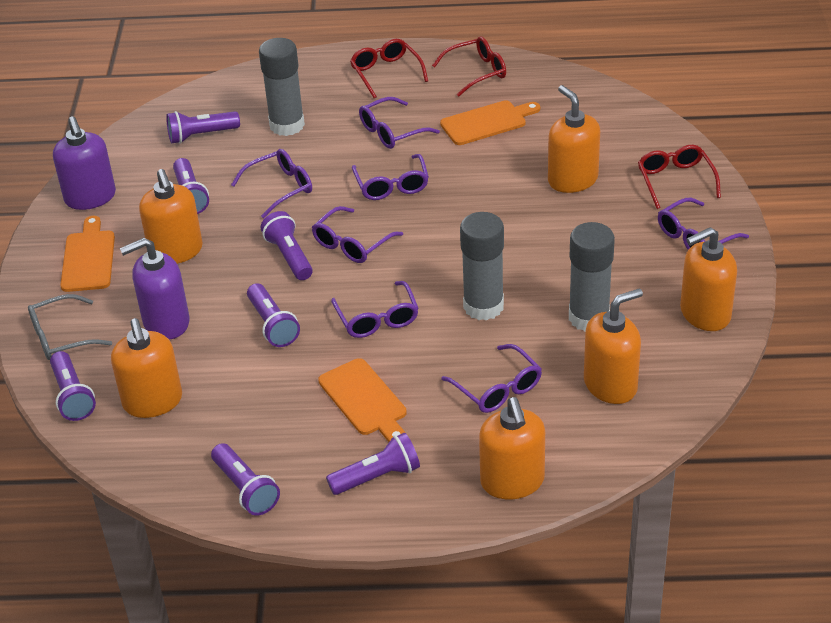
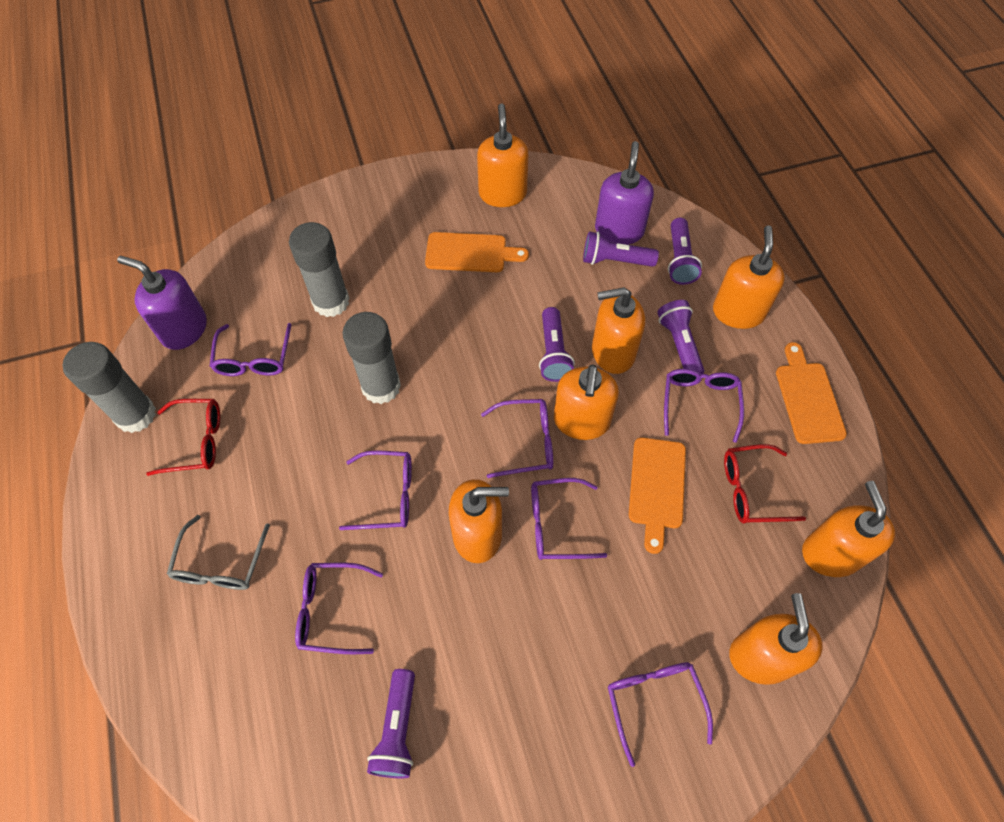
orange soap dispenser: 6 -> 7
purple flashlight: 7 -> 5
red glasses: 3 -> 2

